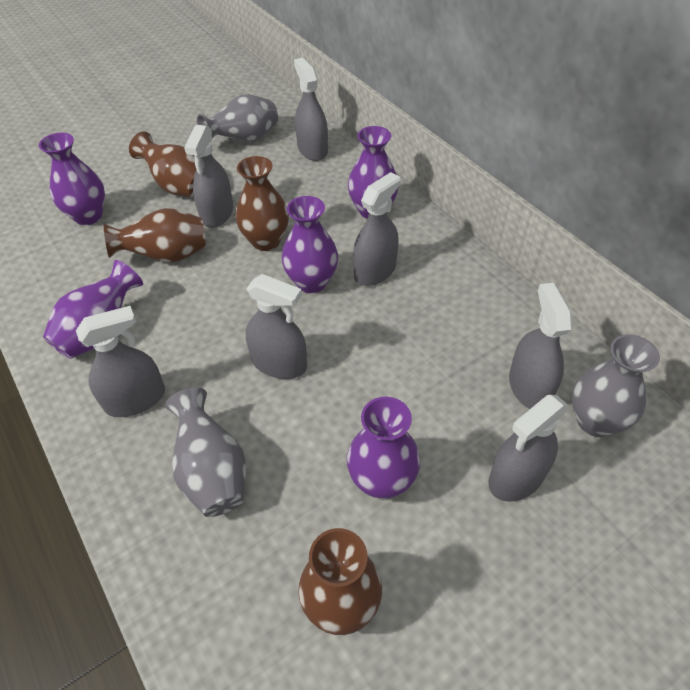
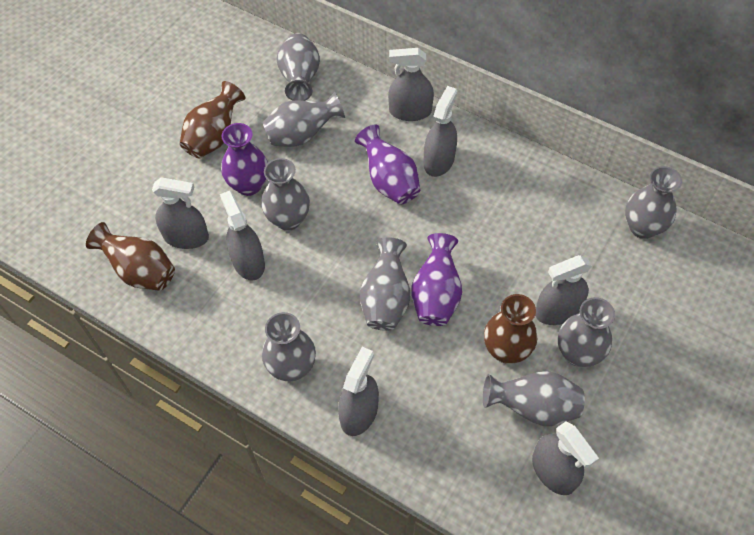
brown vase: 4 -> 3
grey vase: 3 -> 8
purple vase: 5 -> 3

